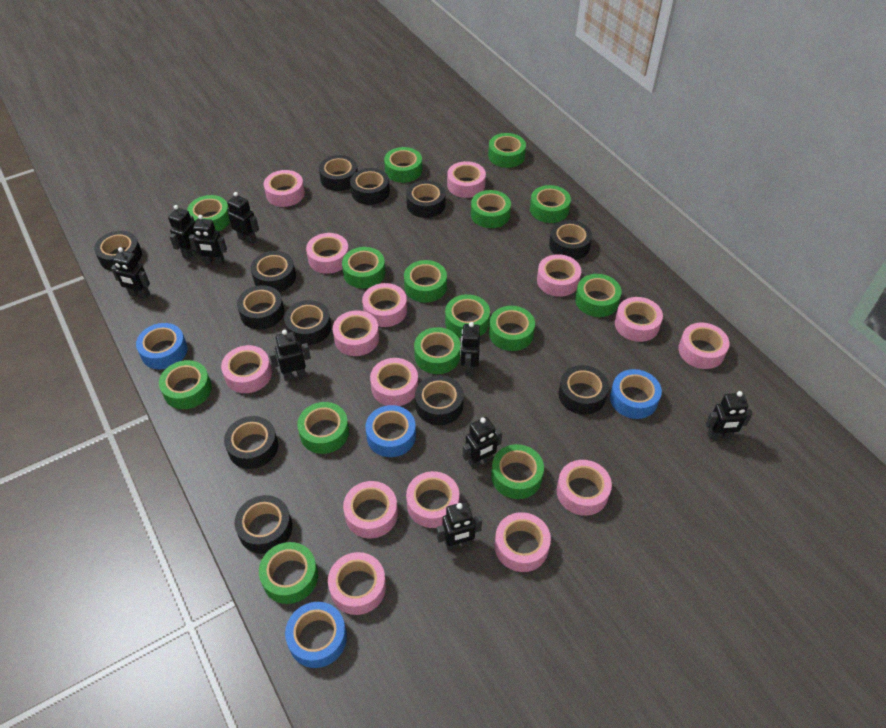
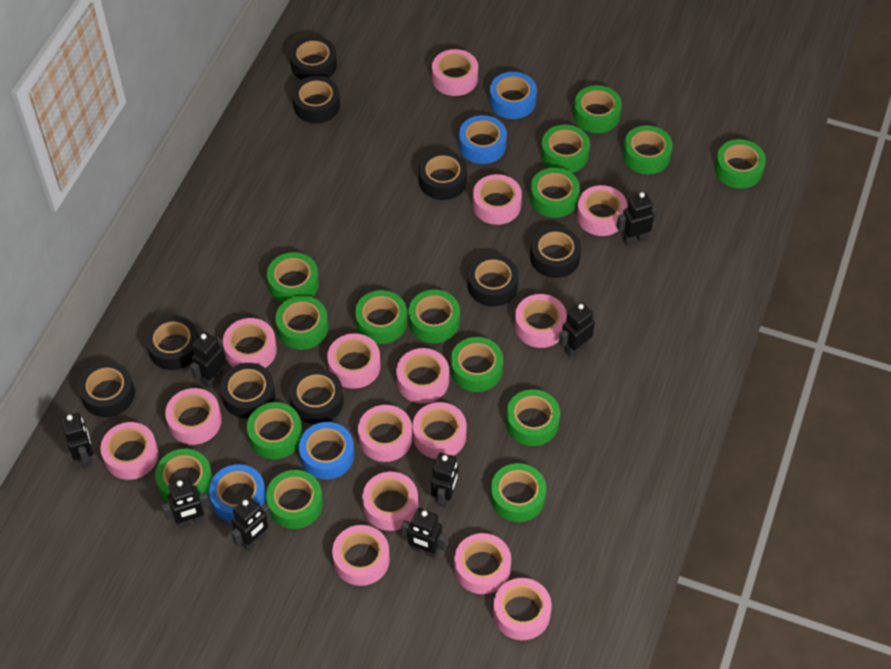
black robot: 9 -> 8
black tape: 12 -> 9

